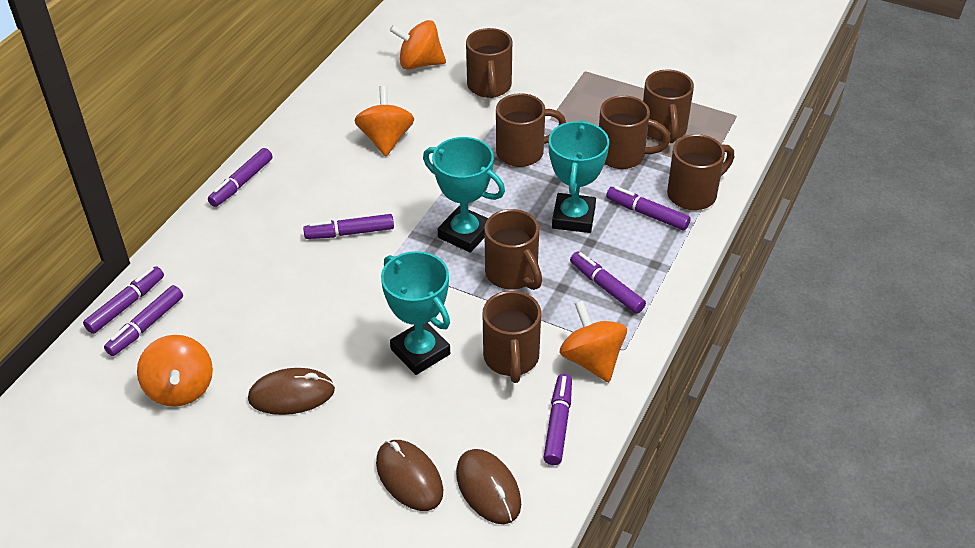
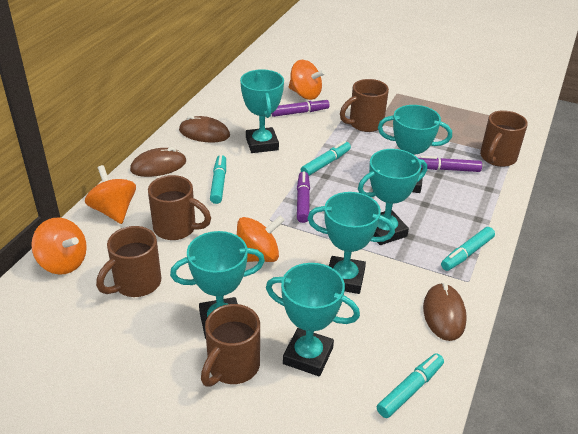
brown mug: 7 -> 5
purple marker: 7 -> 3
turquoise marker: 0 -> 4
turquoise trophy: 3 -> 6

